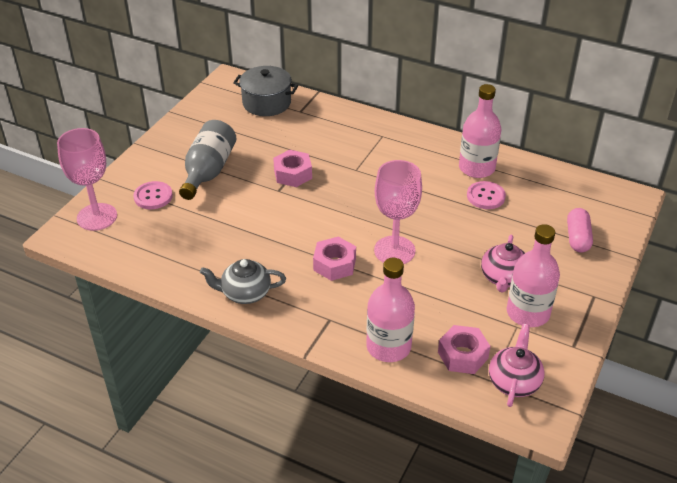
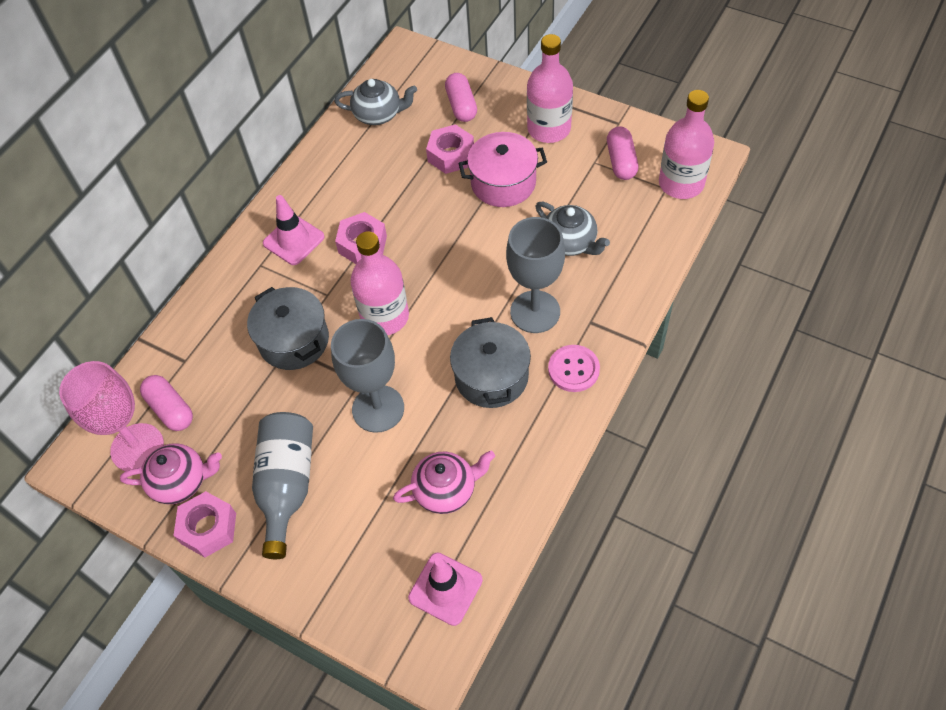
grey goblet: 0 -> 2
grey pot: 1 -> 2
grey teapot: 1 -> 2
pink button: 2 -> 1
pink capsule: 1 -> 3
pink goblet: 2 -> 1
pink pot: 0 -> 1
pink traffic cone: 0 -> 2

